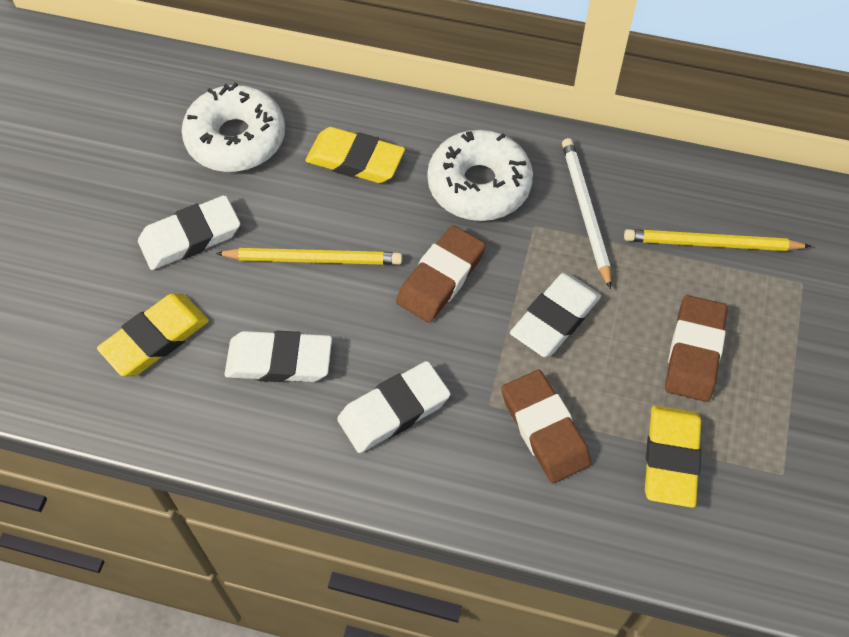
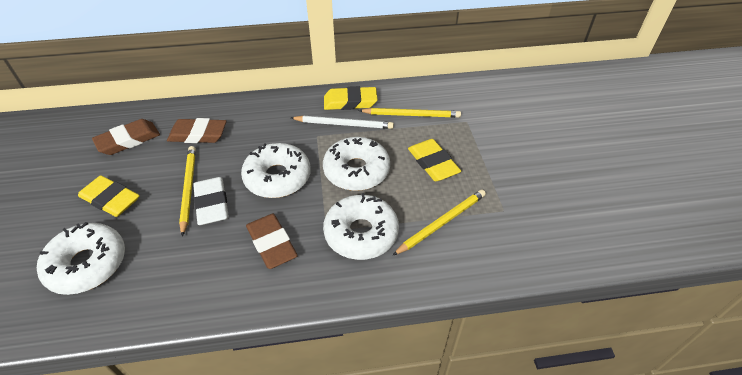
white donut: 2 -> 4
white eraser: 4 -> 1
yellow pencil: 2 -> 3

